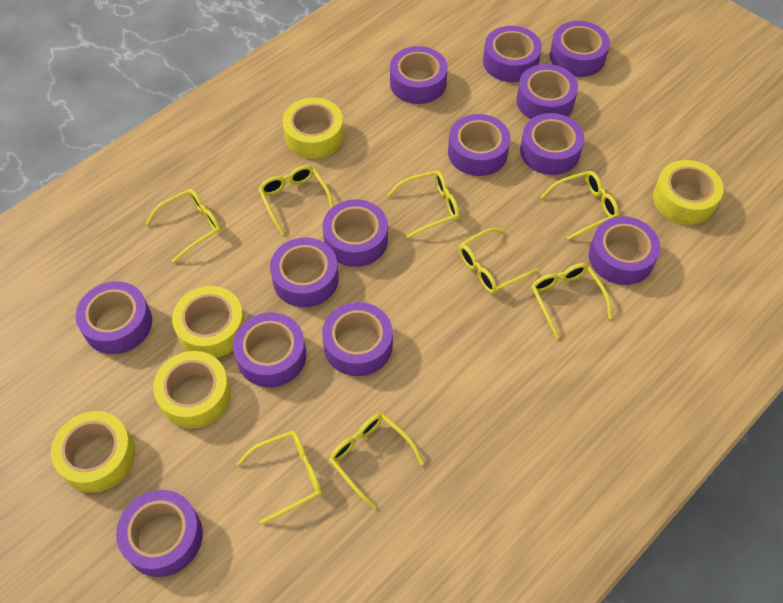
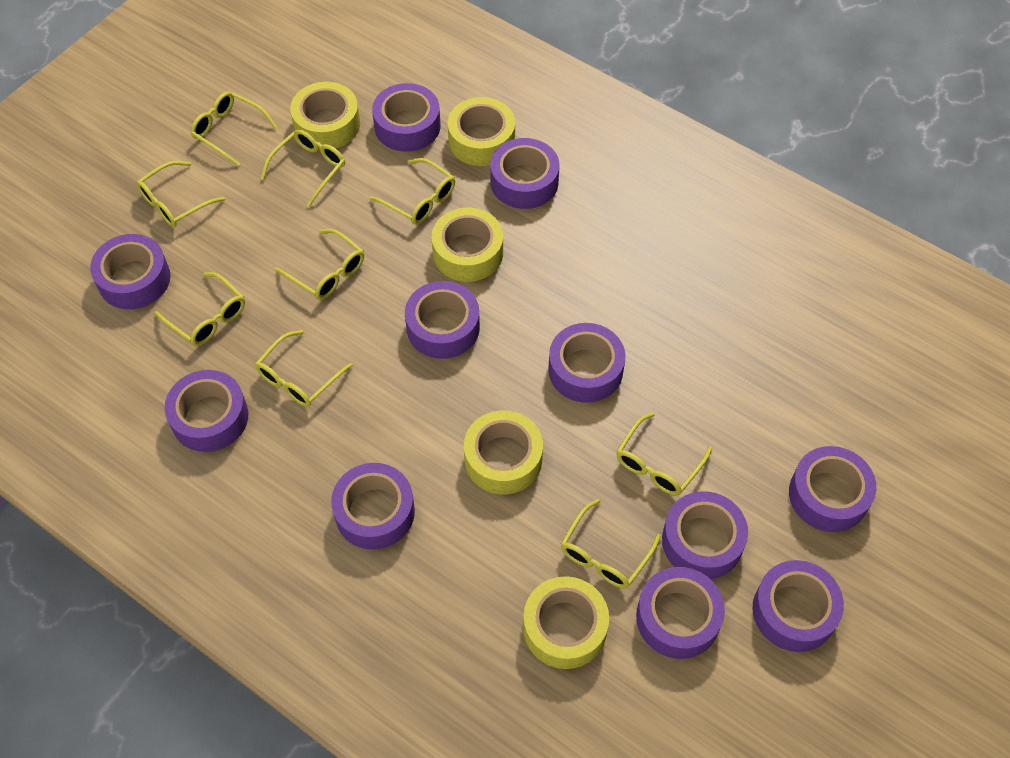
purple tape: 13 -> 11
yellow glasses: 8 -> 9

